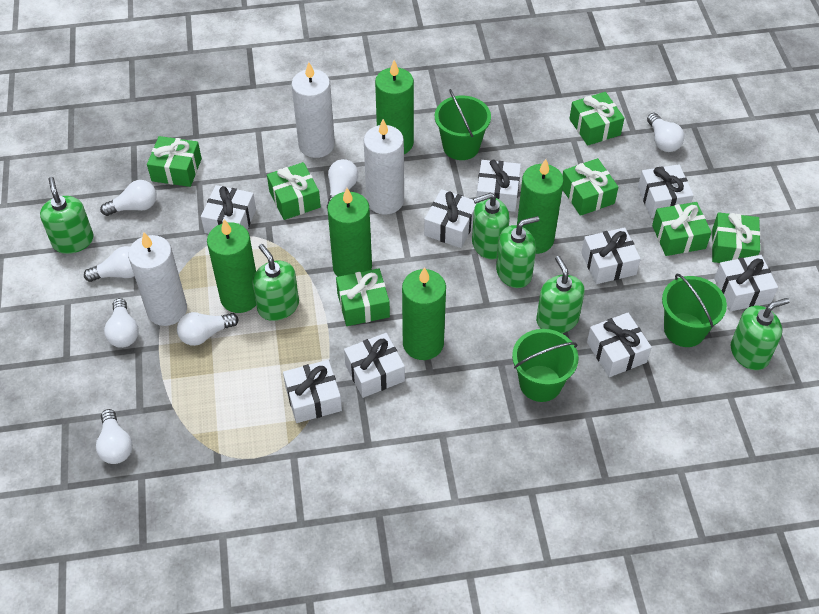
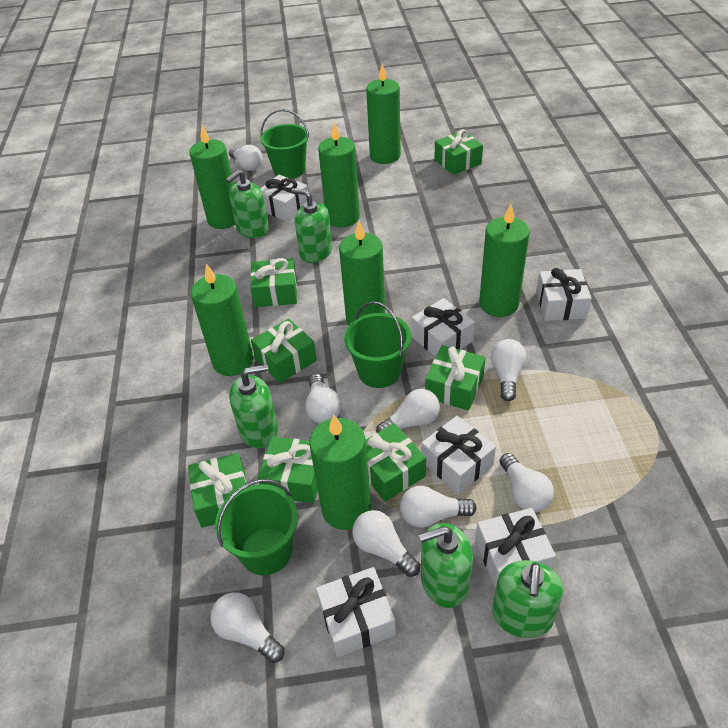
green candle: 5 -> 7
green soap dispenser: 6 -> 5
white candle: 3 -> 0
white gift: 9 -> 6
white light bulb: 7 -> 8

